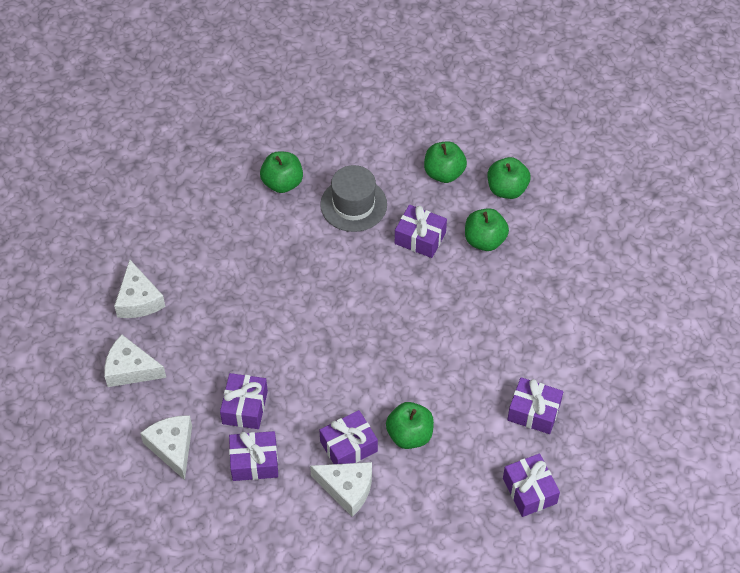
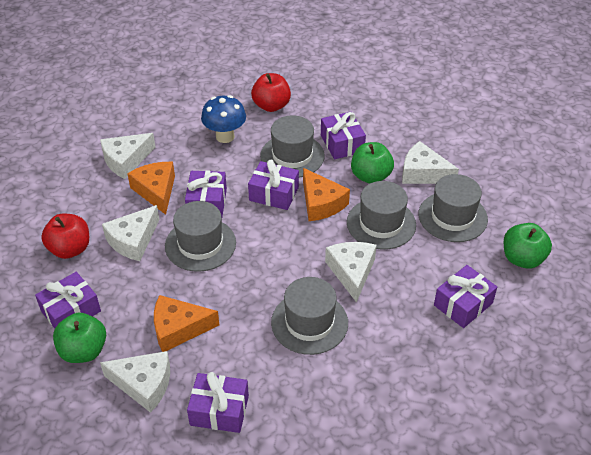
blue mushroom: 0 -> 1
green apple: 5 -> 3
grey hat: 1 -> 5
orange cheese: 0 -> 3
red apple: 0 -> 2
white cheese: 4 -> 5

